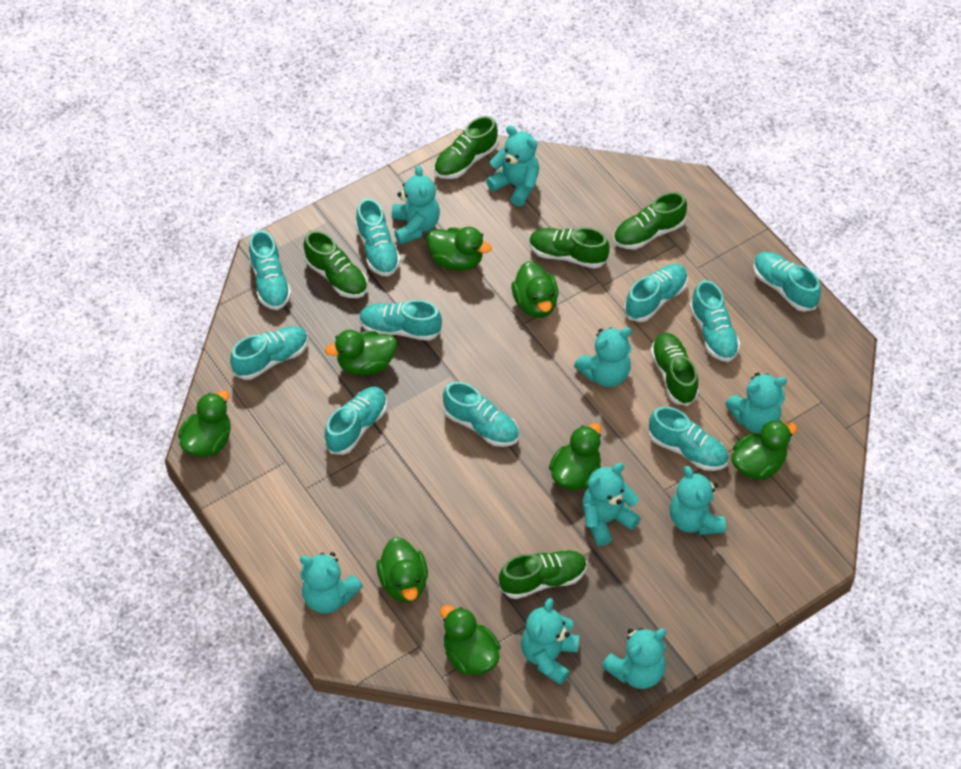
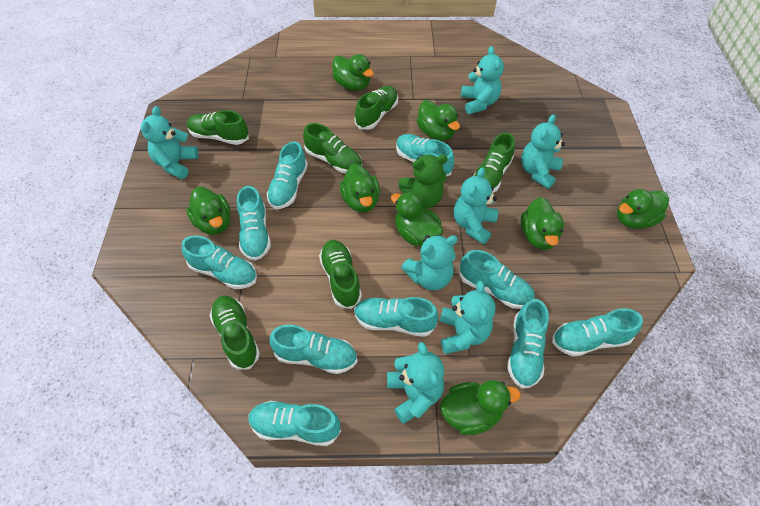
green teddy bear: 0 -> 1
turquoise teddy bear: 9 -> 7

